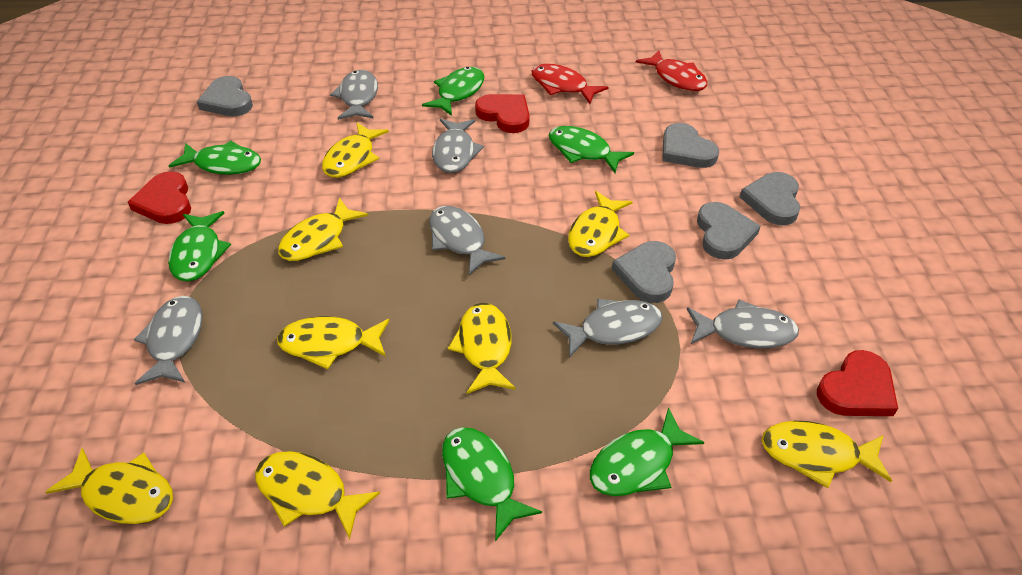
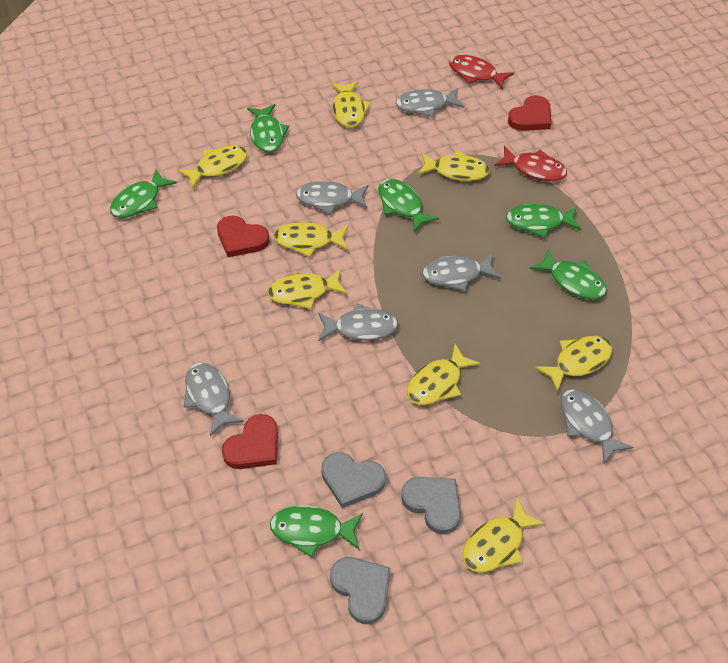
grey heart: 5 -> 3

